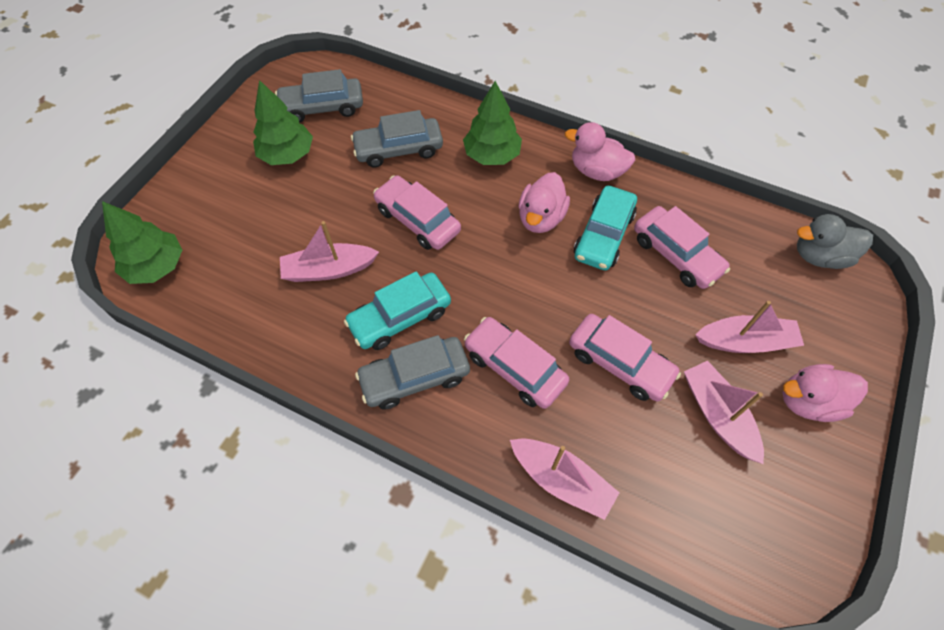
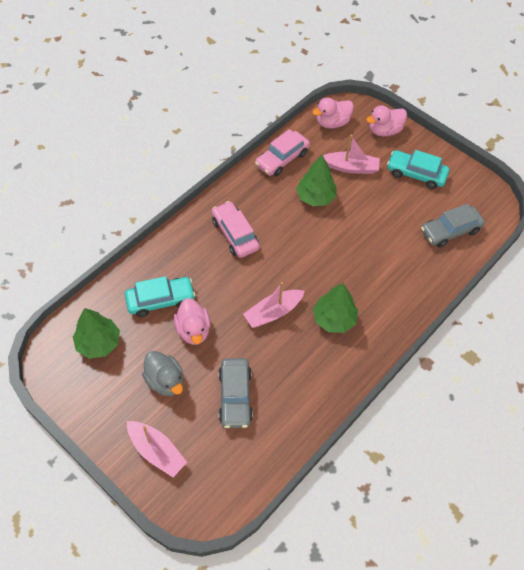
grey car: 3 -> 2
pink boat: 4 -> 3
pink car: 4 -> 2

